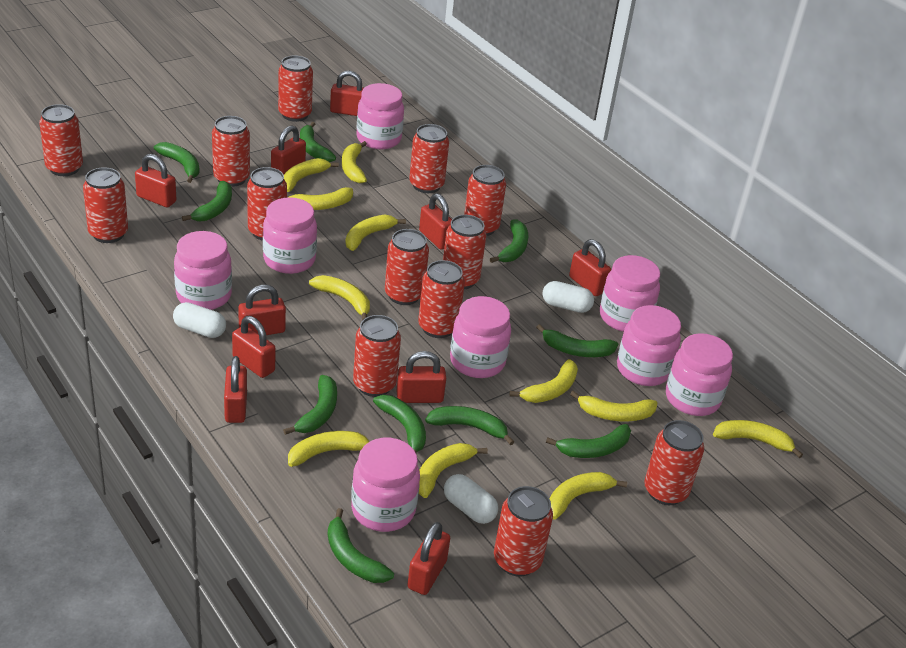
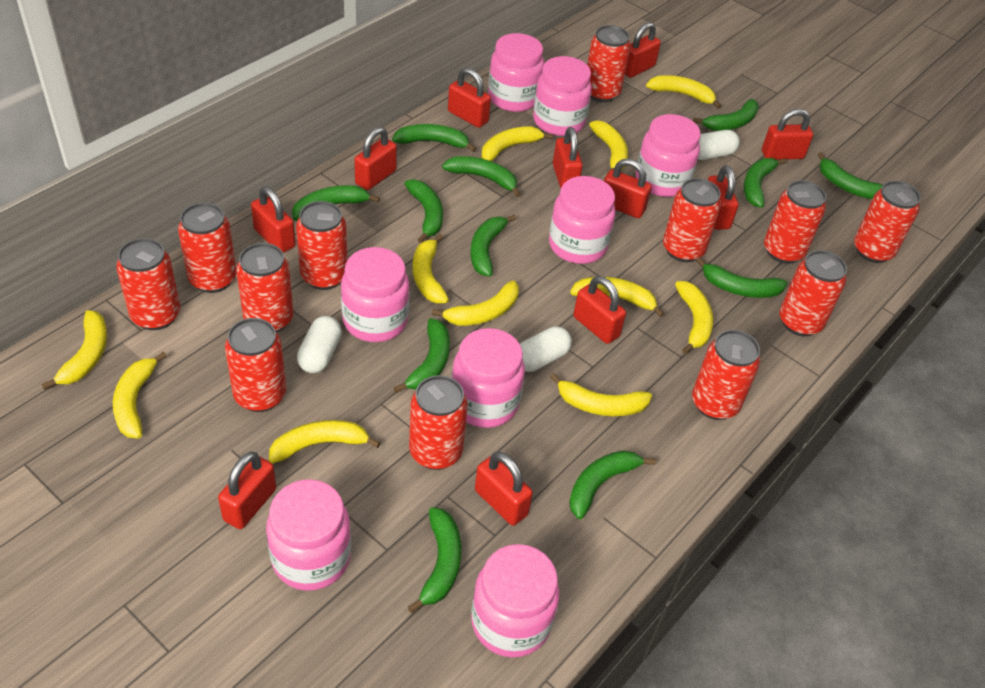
green banana: 10 -> 12
red can: 13 -> 12
red padlock: 10 -> 11

